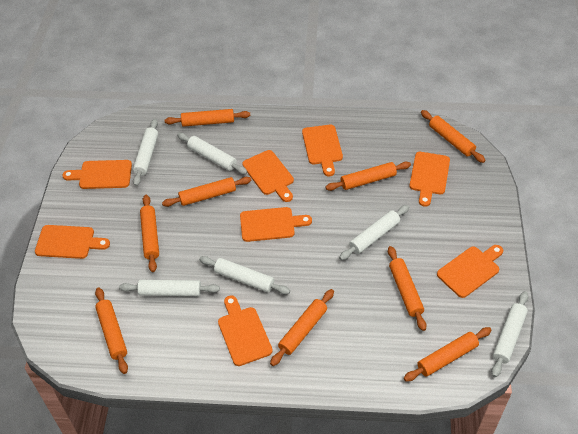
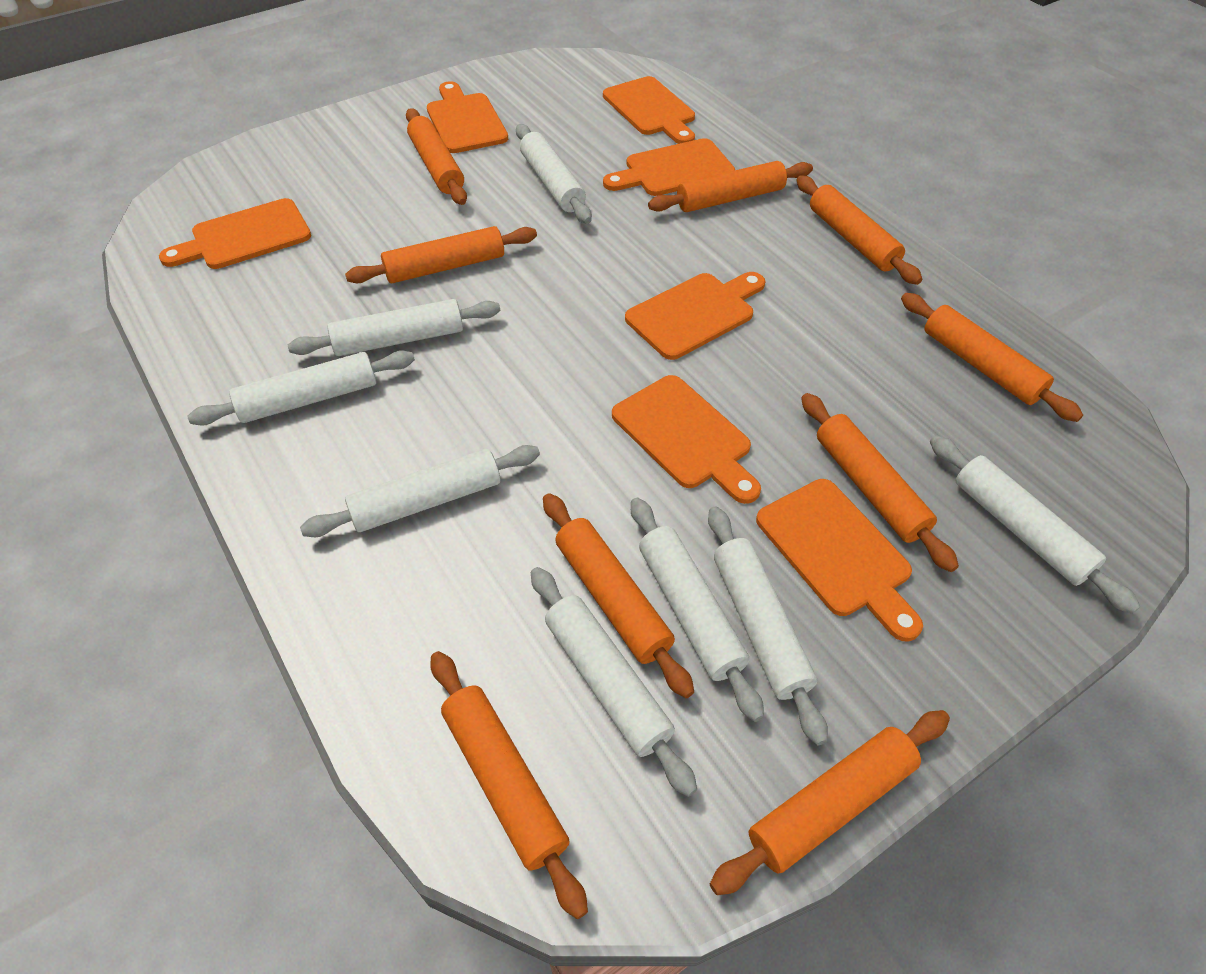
orange cutting board: 8 -> 7
white rolling pin: 6 -> 8

